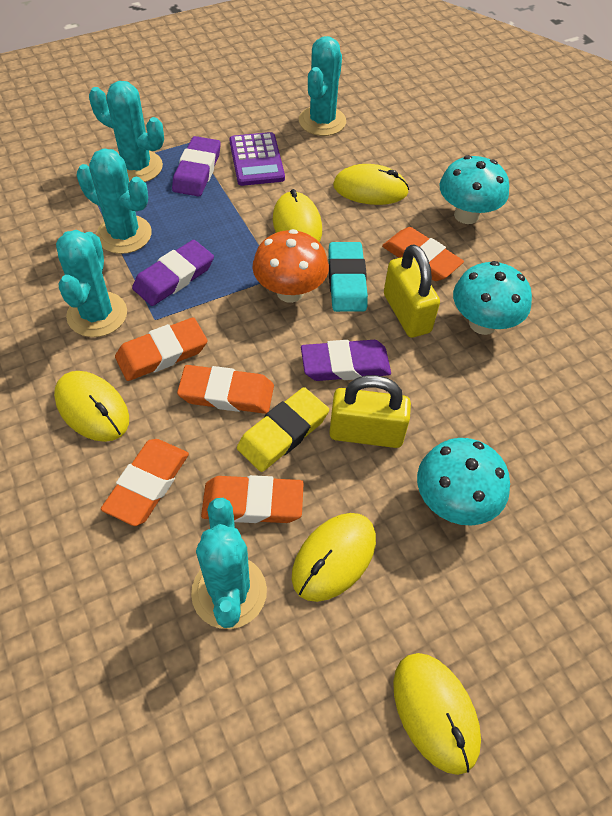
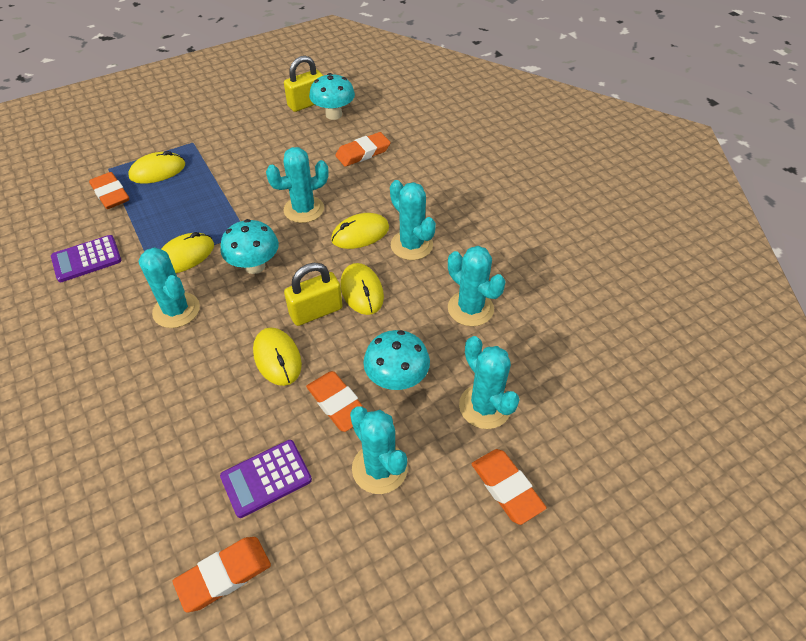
orange mushroom: 1 -> 0
purple calculator: 1 -> 2
purple eraser: 3 -> 0
turquoise cactus: 5 -> 6
turquoise eraser: 1 -> 0
yellow eraser: 1 -> 0

